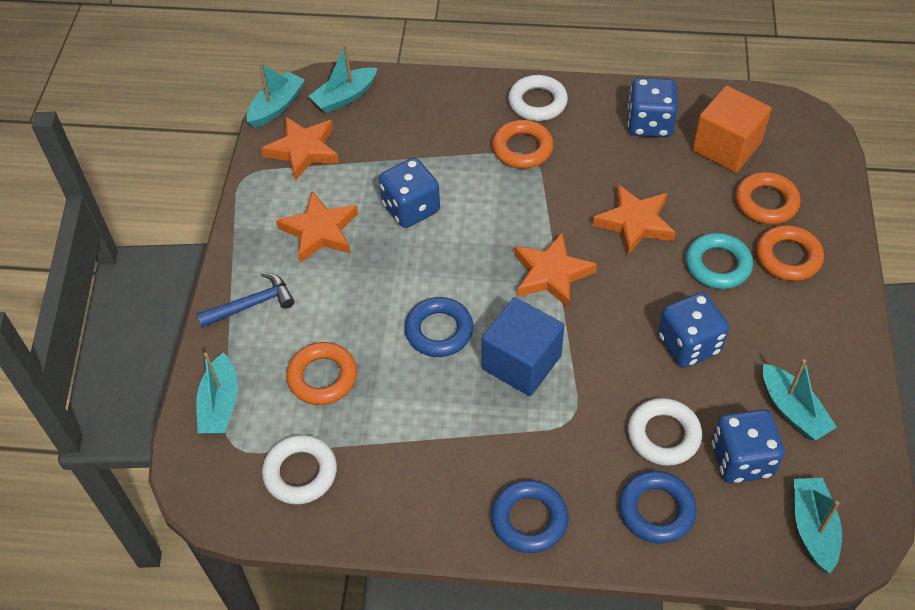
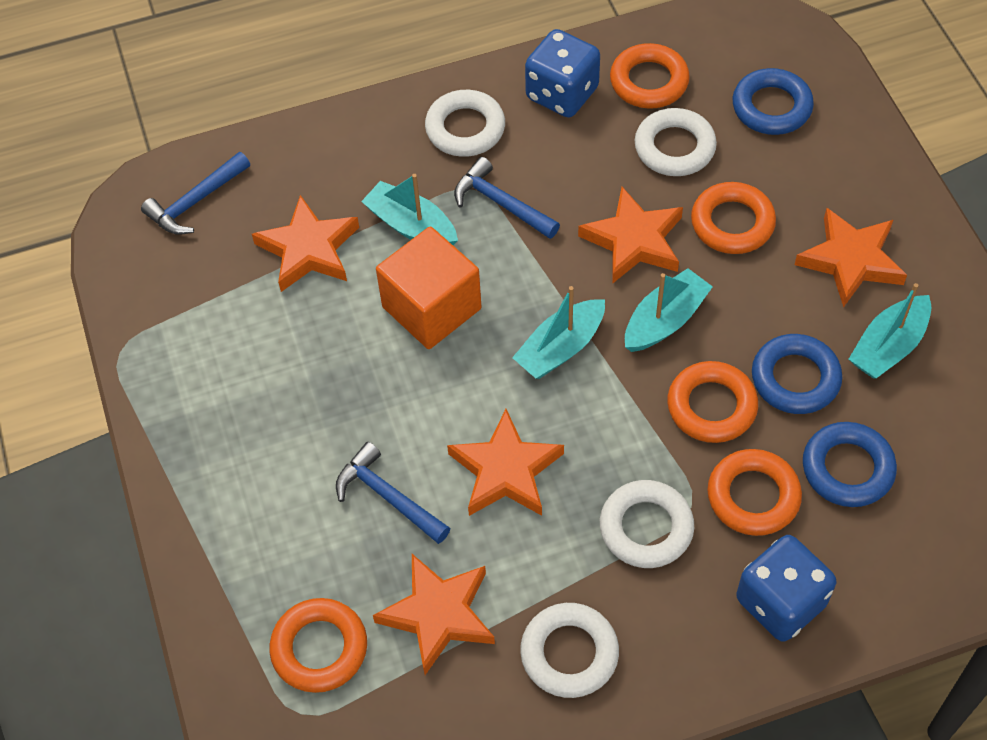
blue cube: 1 -> 0
blue dice: 4 -> 2
blue hammer: 1 -> 3
orange ring: 4 -> 5
orange star: 4 -> 5
turquoise boat: 5 -> 4
turquoise ring: 1 -> 0
white ring: 3 -> 4

